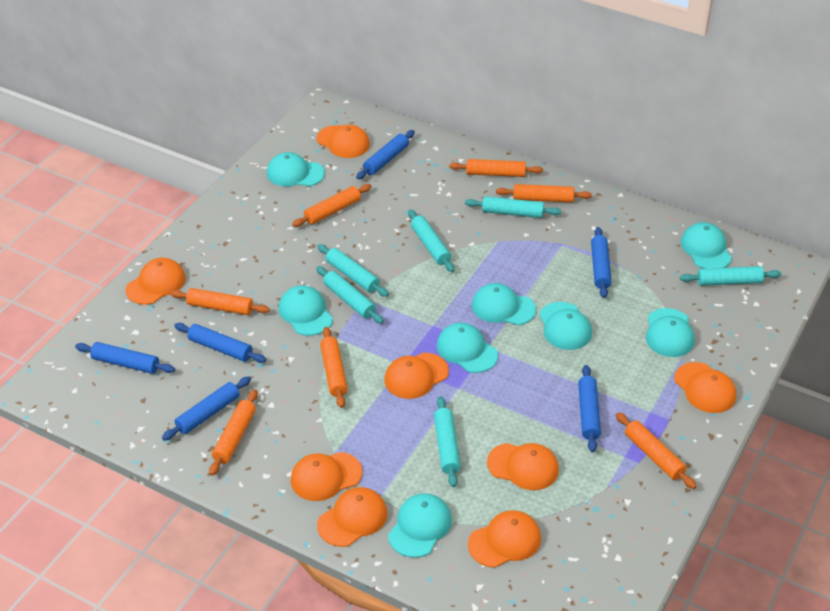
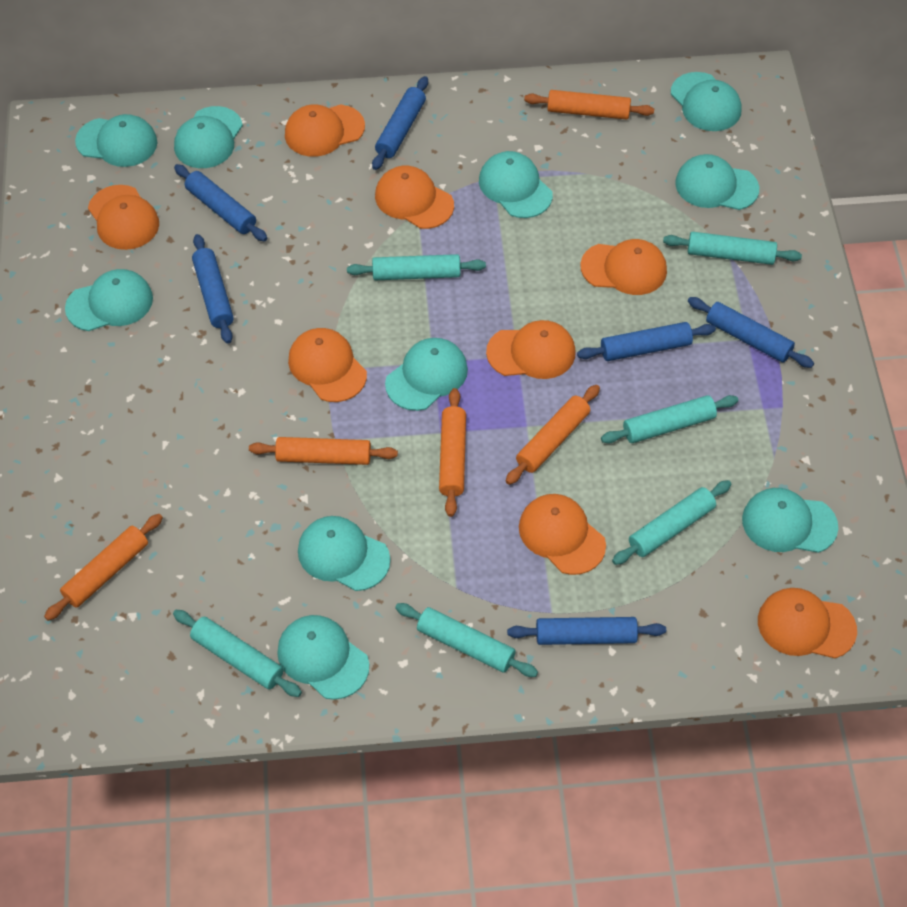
orange rolling pin: 7 -> 5
turquoise cap: 8 -> 10

